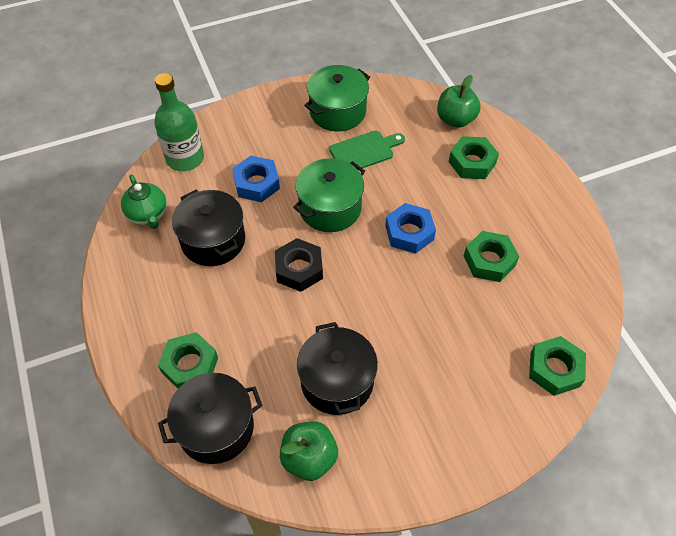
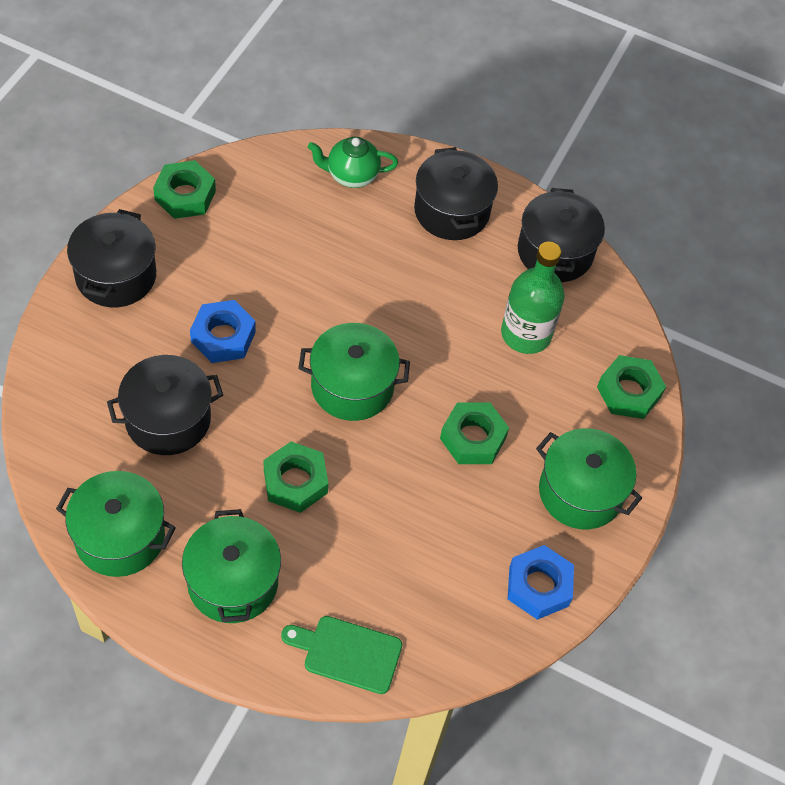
black nut: 1 -> 0
black pot: 3 -> 4
green apple: 2 -> 0
green pot: 2 -> 4

